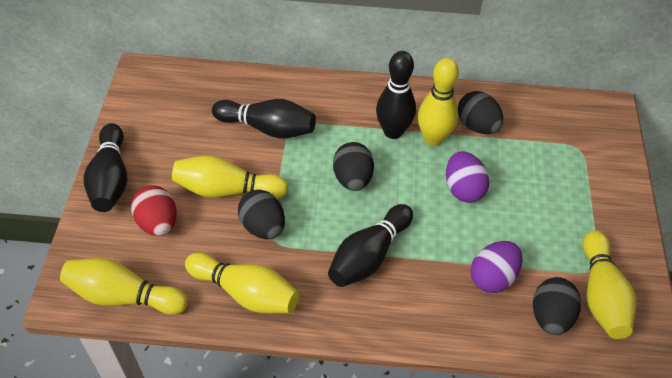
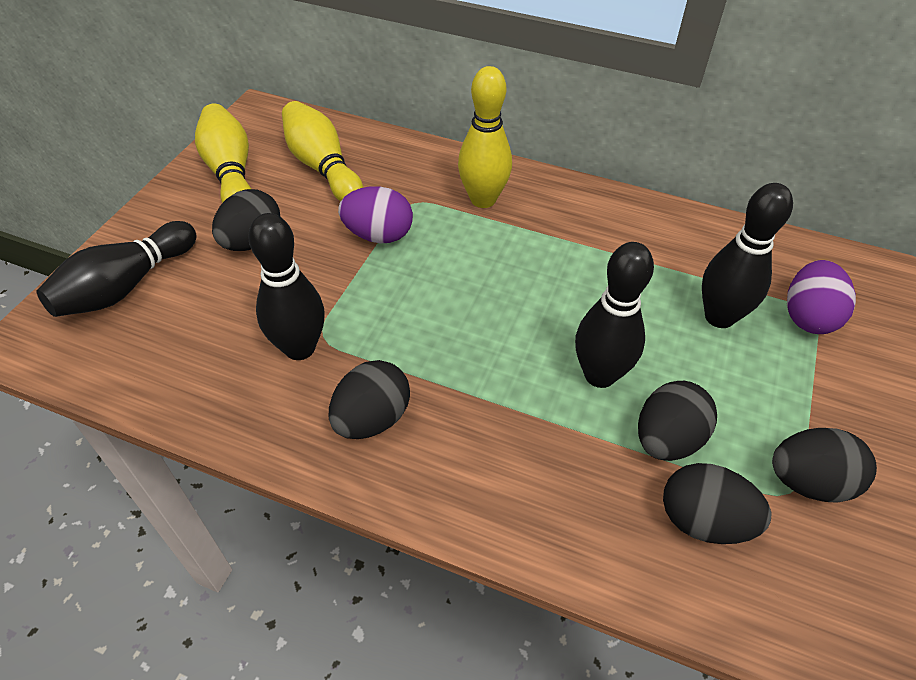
black egg: 4 -> 5
red egg: 1 -> 0
yellow bowling pin: 5 -> 3

